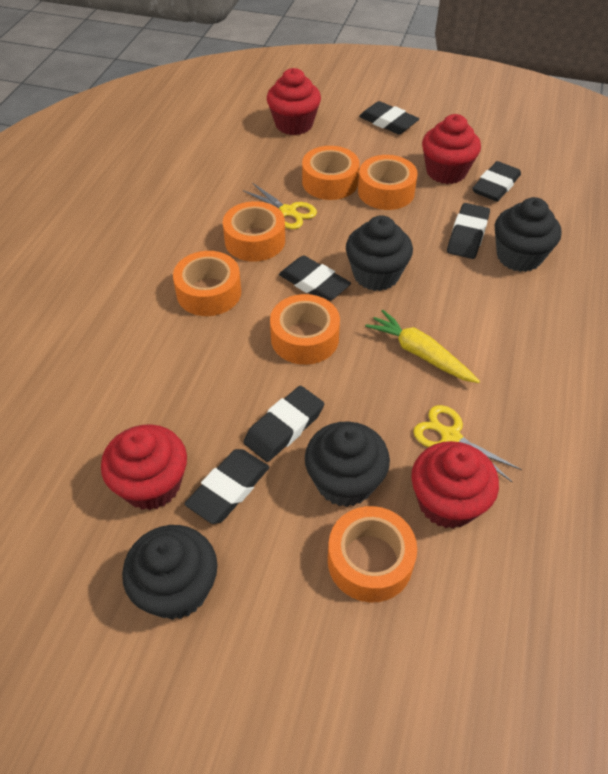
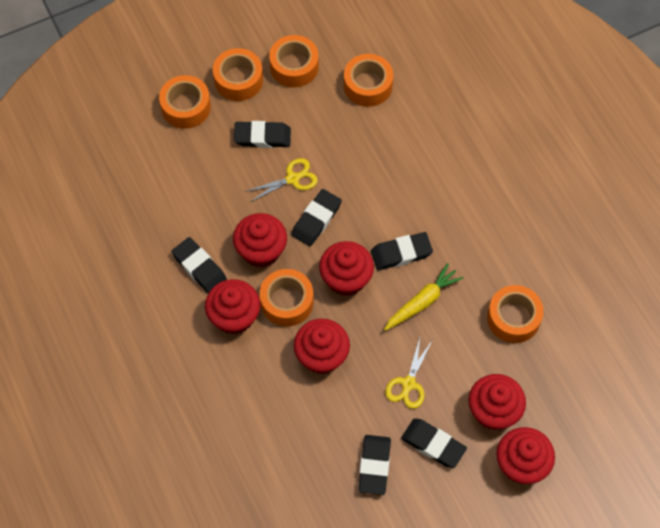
black cupcake: 4 -> 0
red cupcake: 4 -> 6

